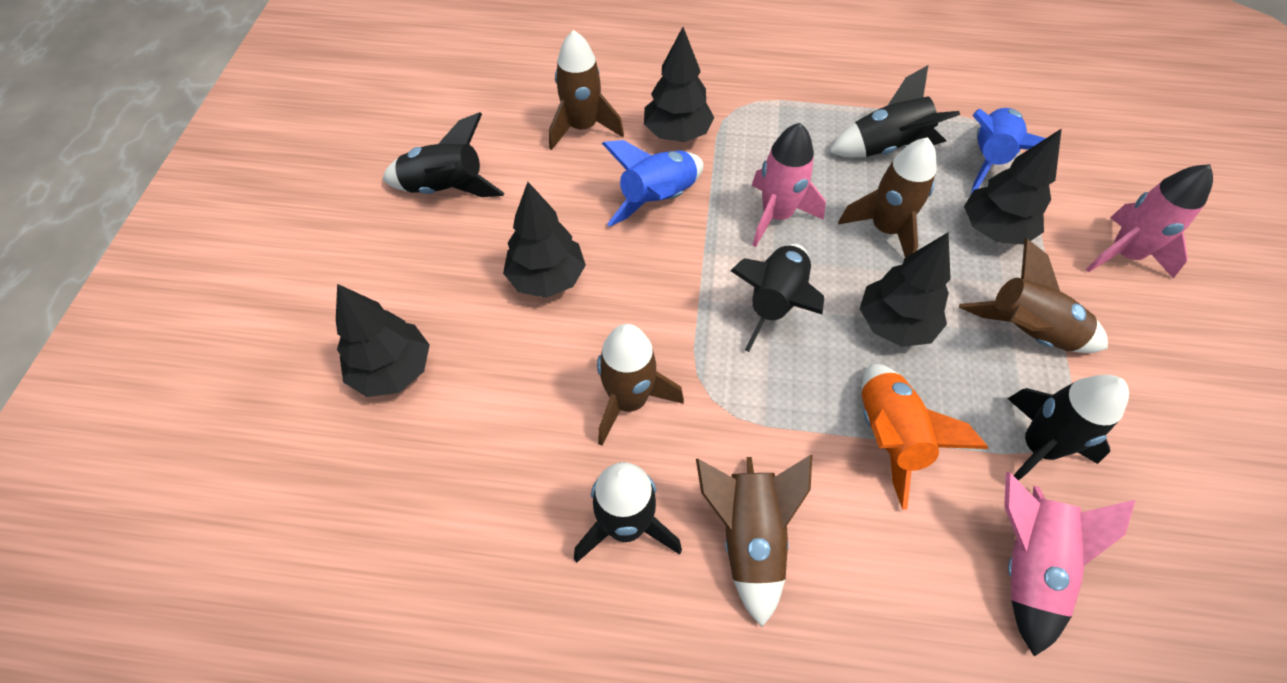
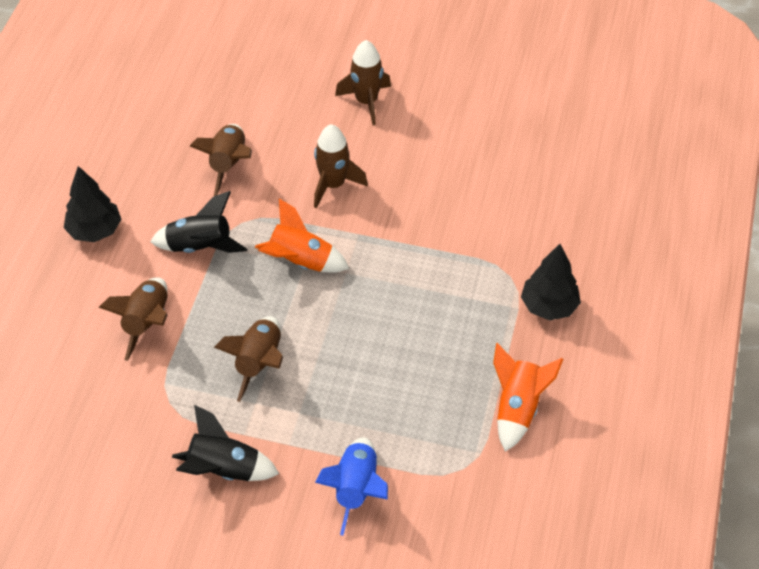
black rocket: 5 -> 2
black tree: 5 -> 2
blue rocket: 2 -> 1
orange rocket: 1 -> 2
pink rocket: 3 -> 0

